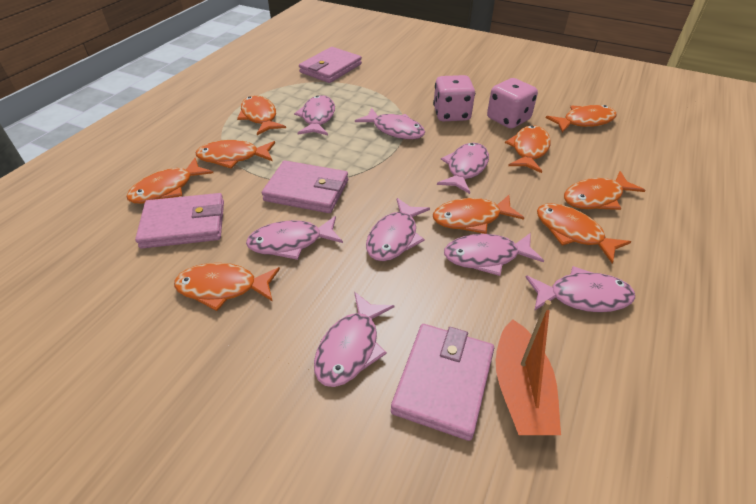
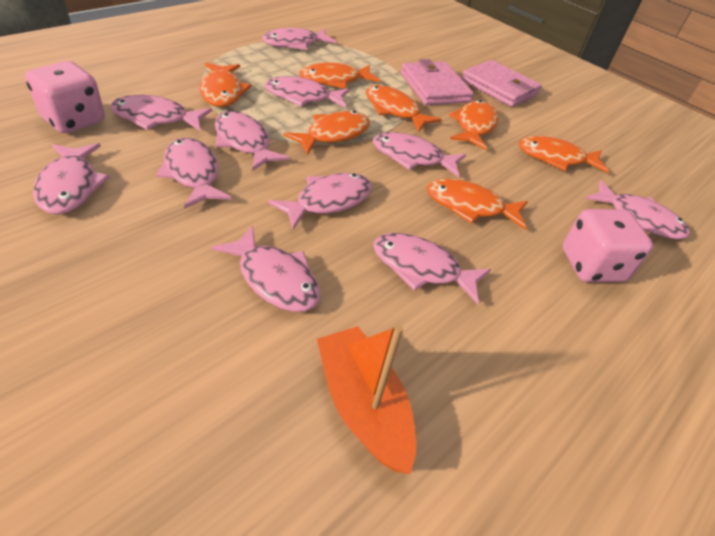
orange fish: 9 -> 7
pink fish: 8 -> 11
pink wallet: 4 -> 2

